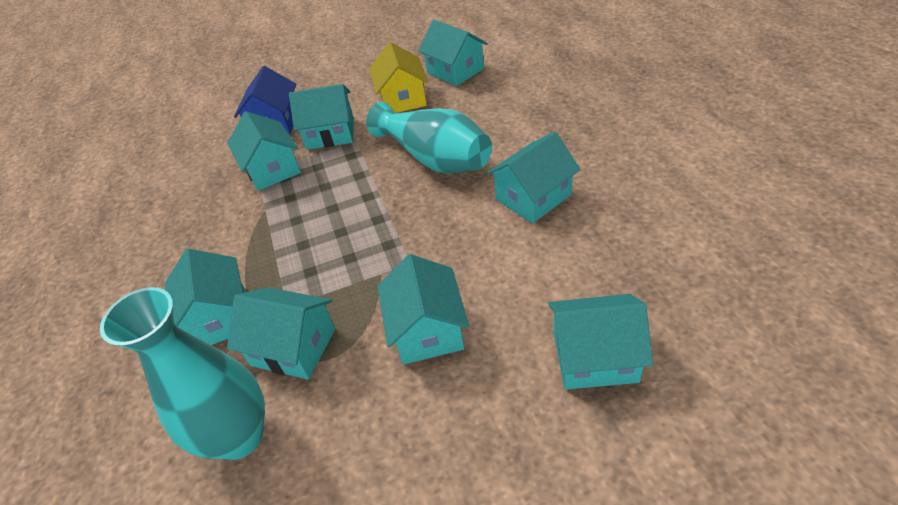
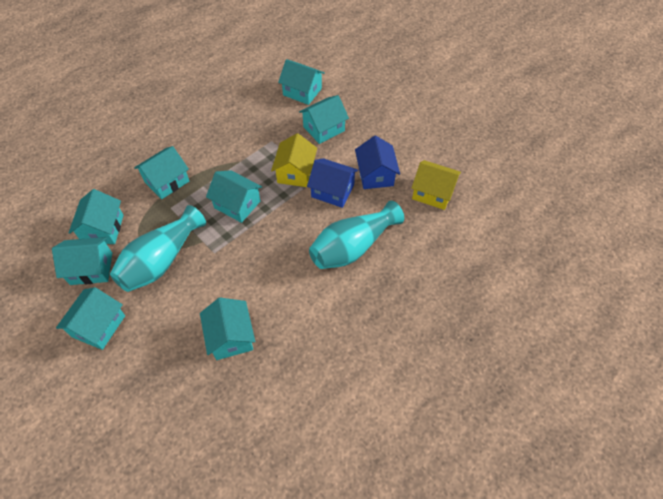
blue house: 1 -> 2
yellow house: 1 -> 2

